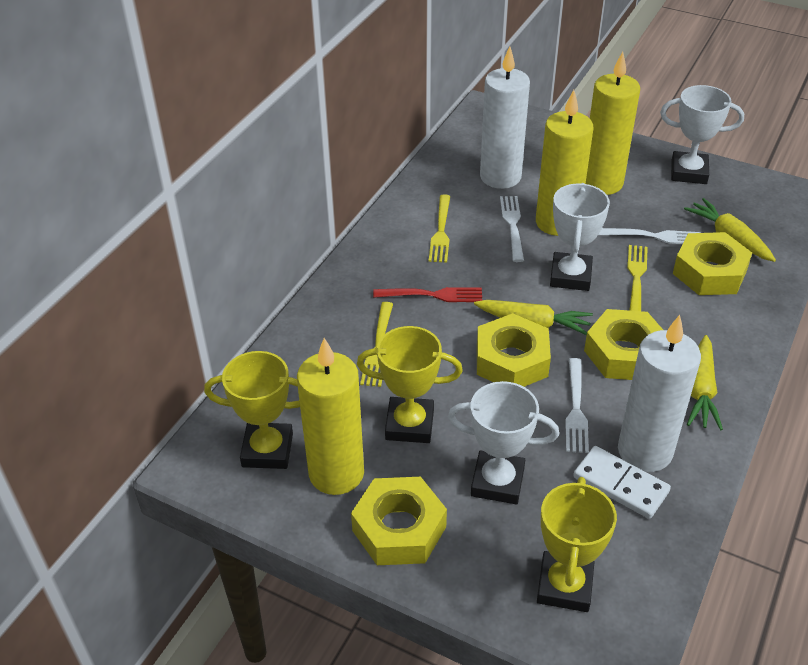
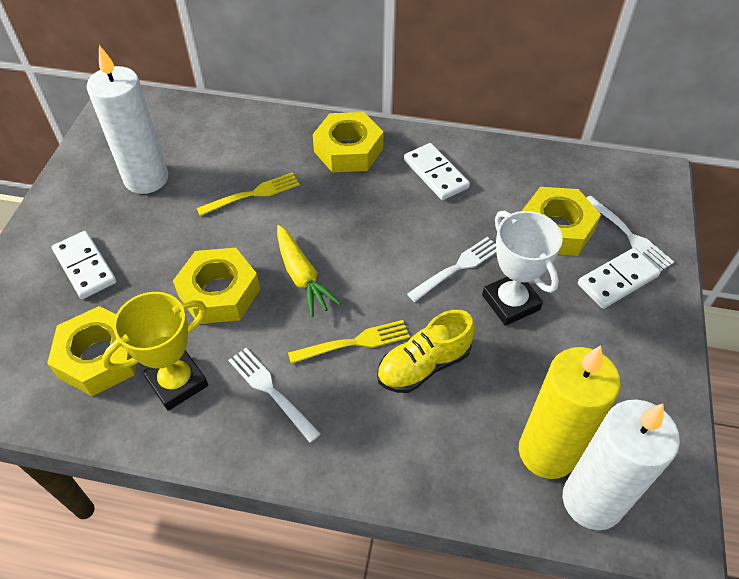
red fork: 1 -> 0
white domino: 1 -> 3
white trophy: 3 -> 1
yellow candle: 3 -> 1
yellow carrot: 3 -> 1
yellow fork: 3 -> 2
yellow shoe: 0 -> 1
yellow trophy: 3 -> 1

